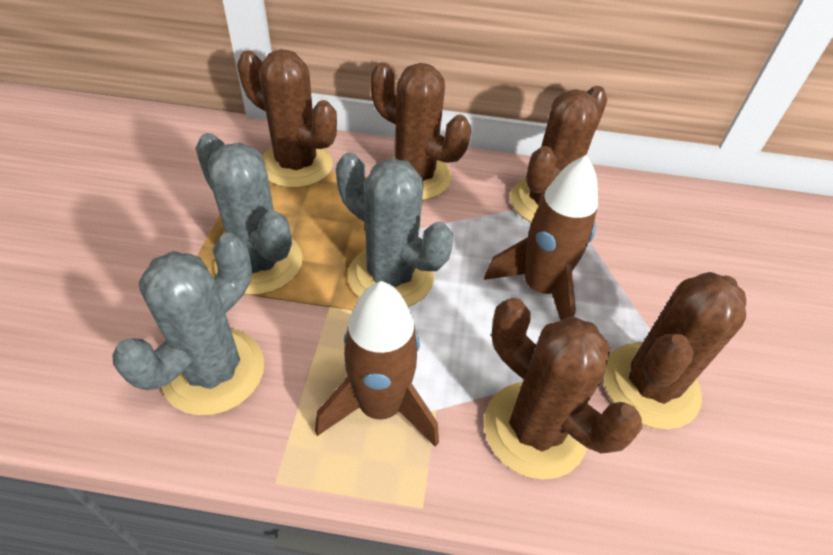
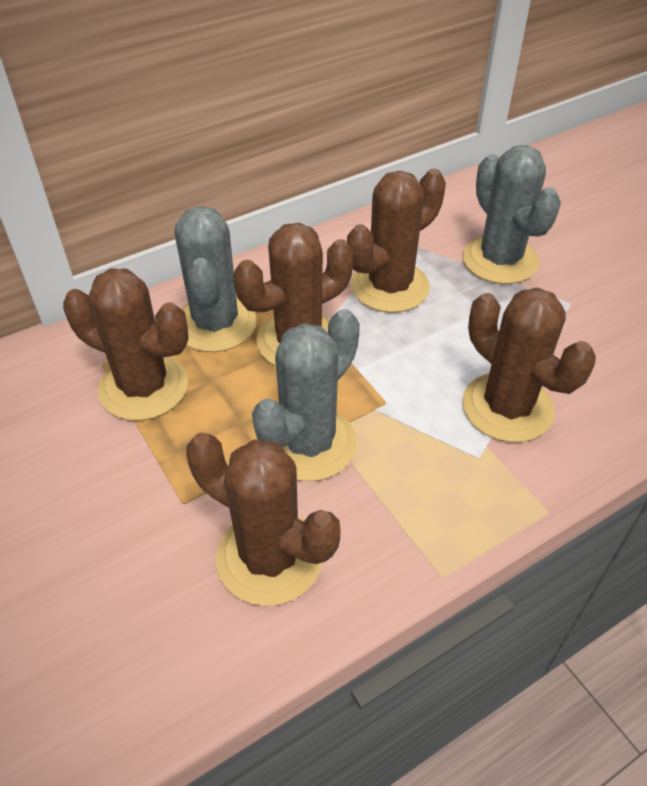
brown rocket: 2 -> 0

